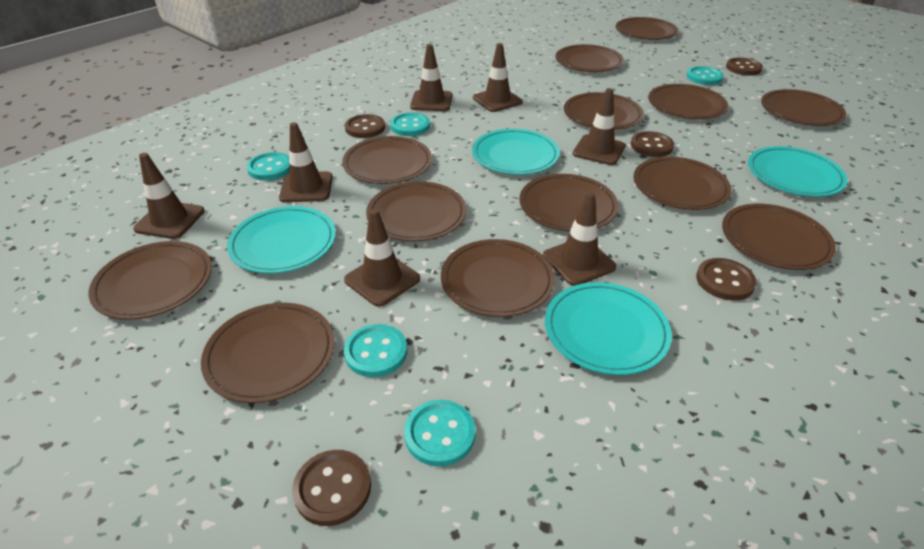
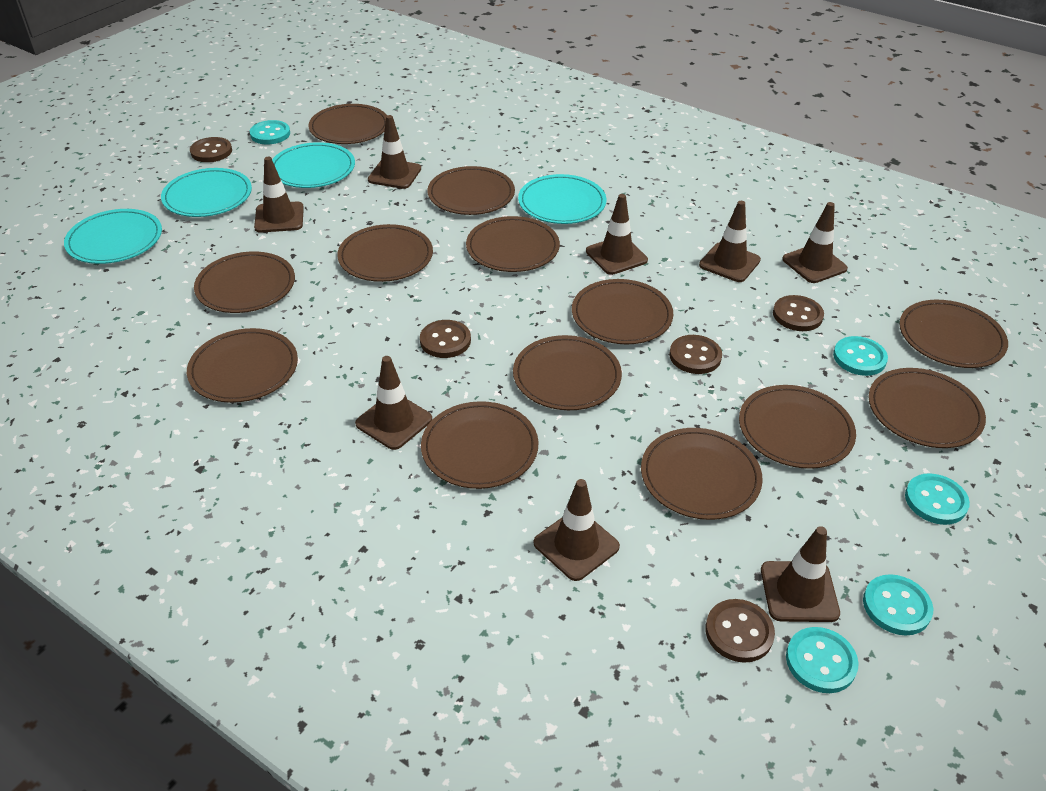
brown traffic cone: 7 -> 8

